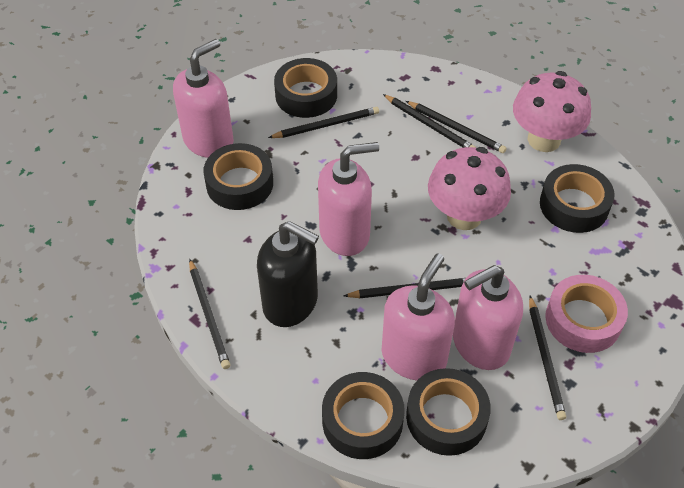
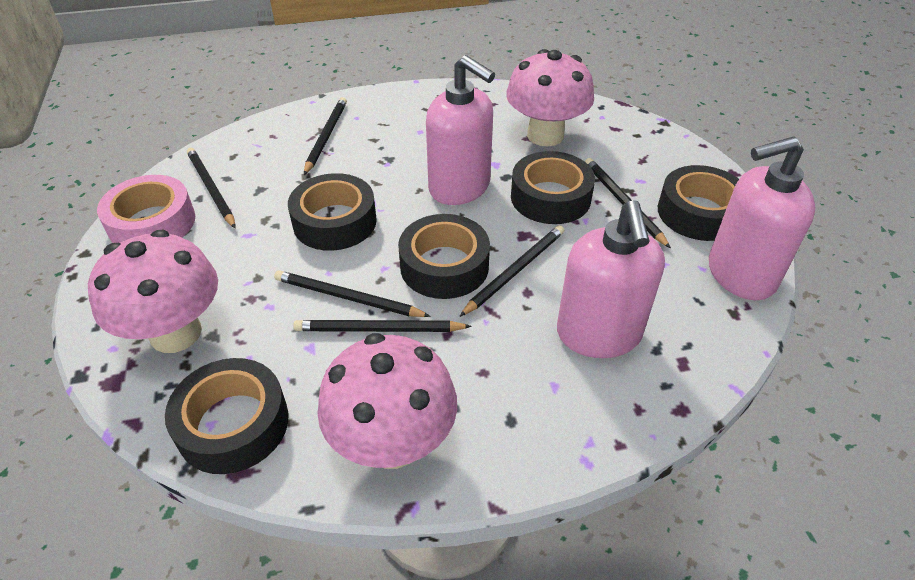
black soap dispenser: 1 -> 0
pink mushroom: 2 -> 3
pink soap dispenser: 4 -> 3

